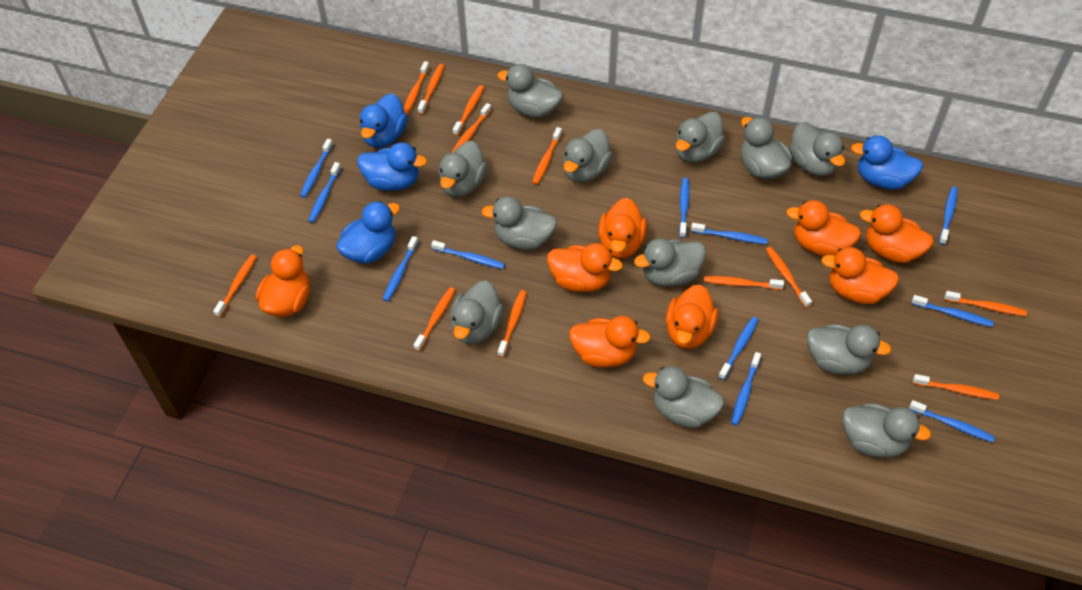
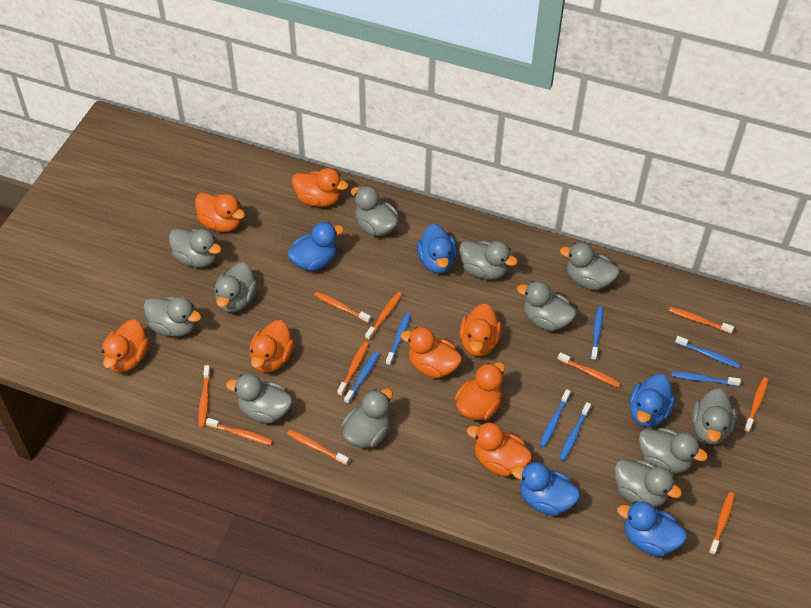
blue duck: 4 -> 5
blue toothbrush: 11 -> 7
orange toothbrush: 12 -> 10

